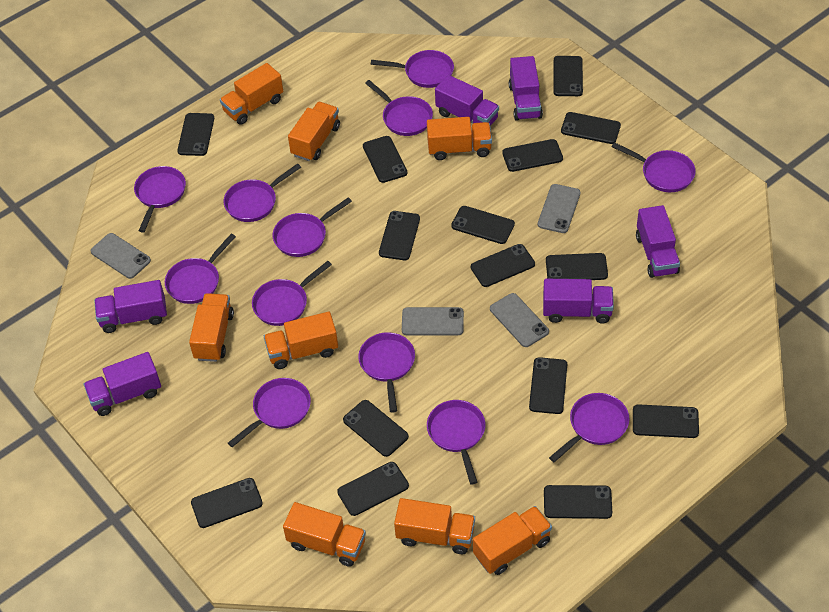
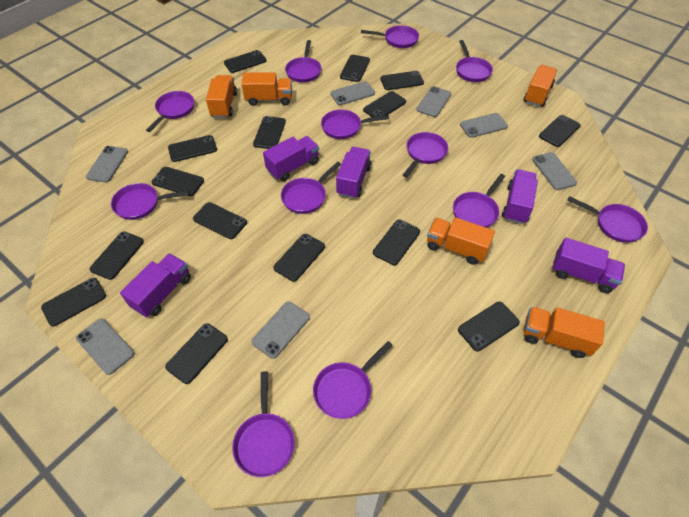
grey phone: 4 -> 7
orange truck: 8 -> 5
purple truck: 6 -> 5

